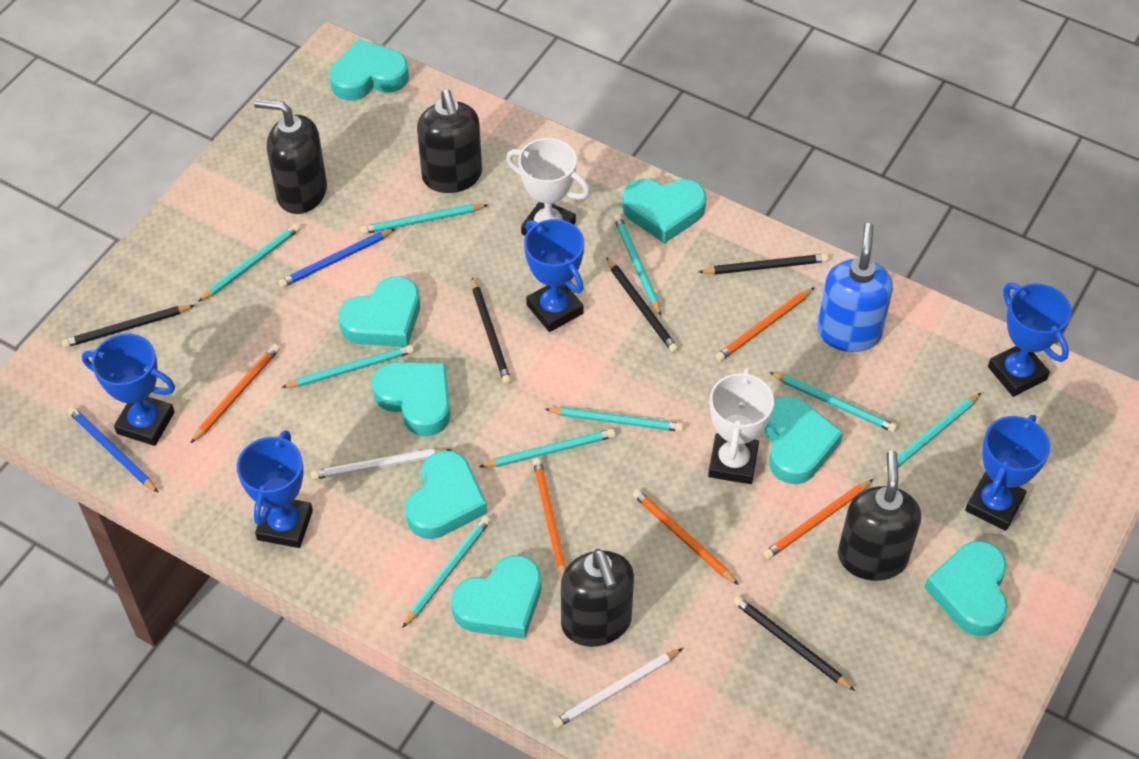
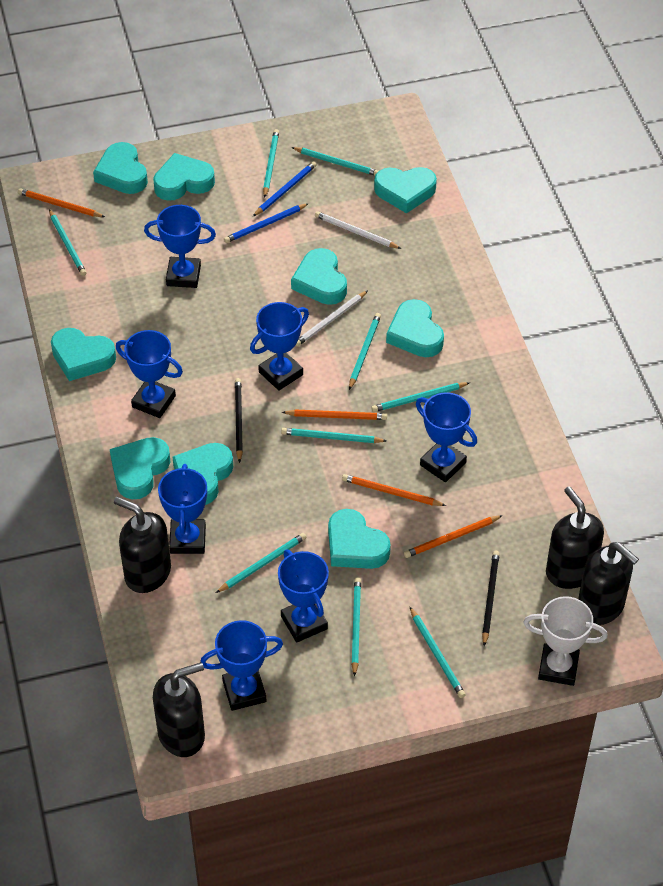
black pencil: 5 -> 2
blue soap dispenser: 1 -> 0
blue trophy: 5 -> 7
orange pencil: 5 -> 4
turquoise heart: 8 -> 9
white trophy: 2 -> 1

